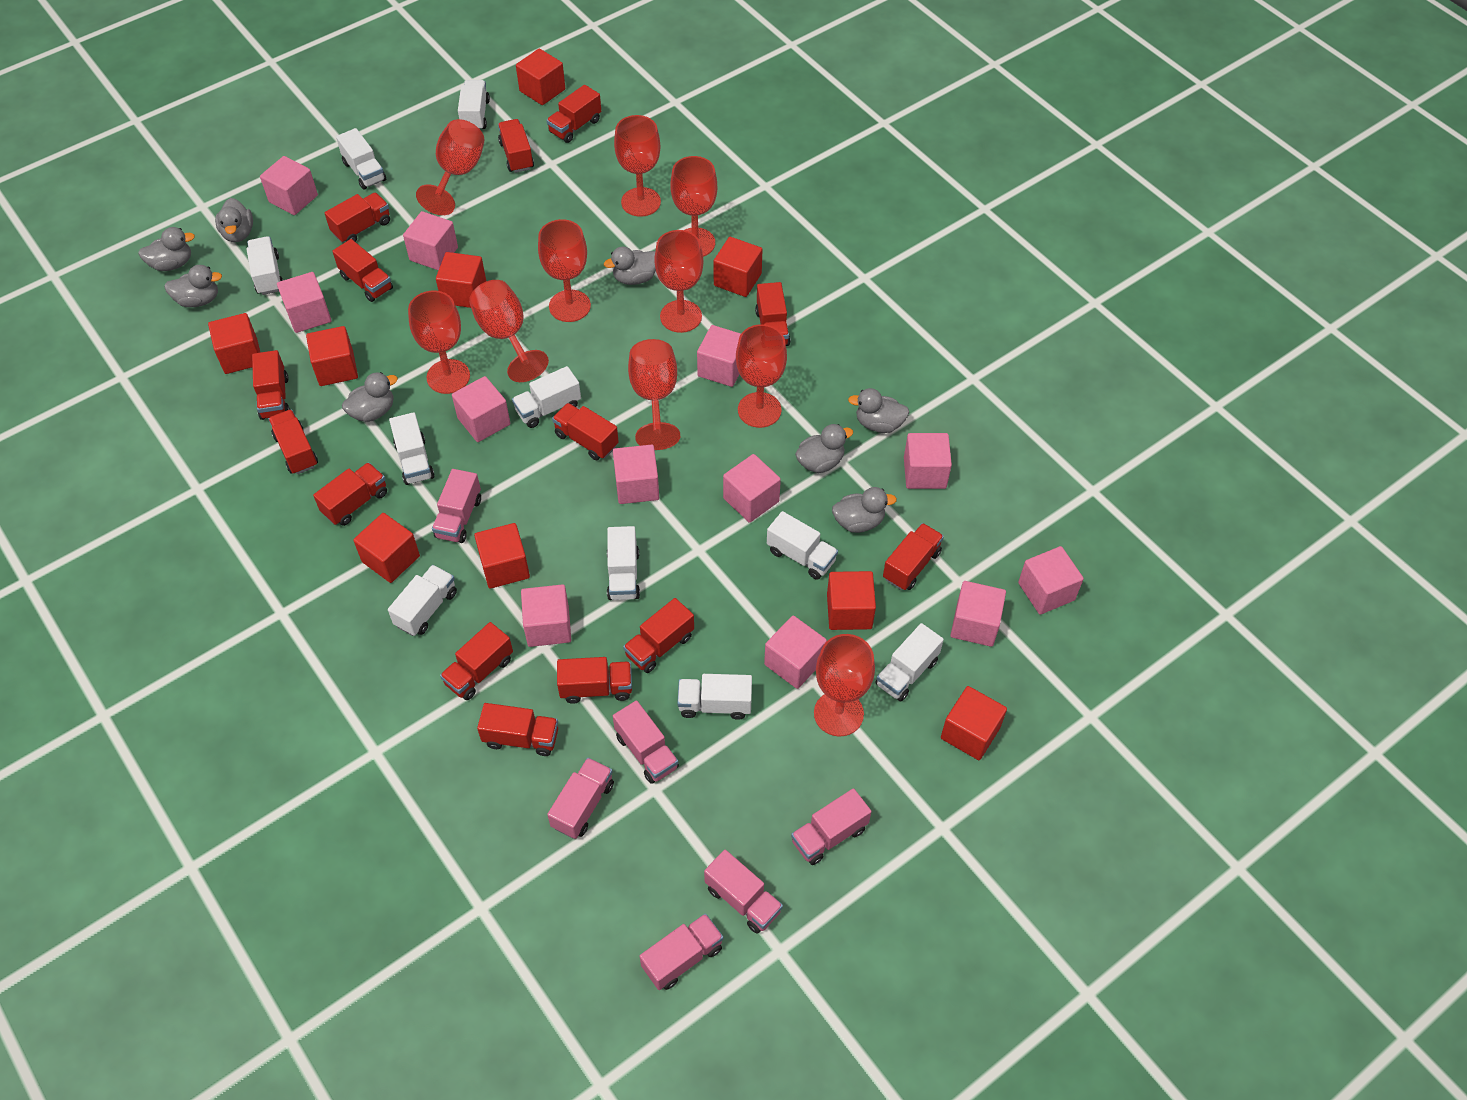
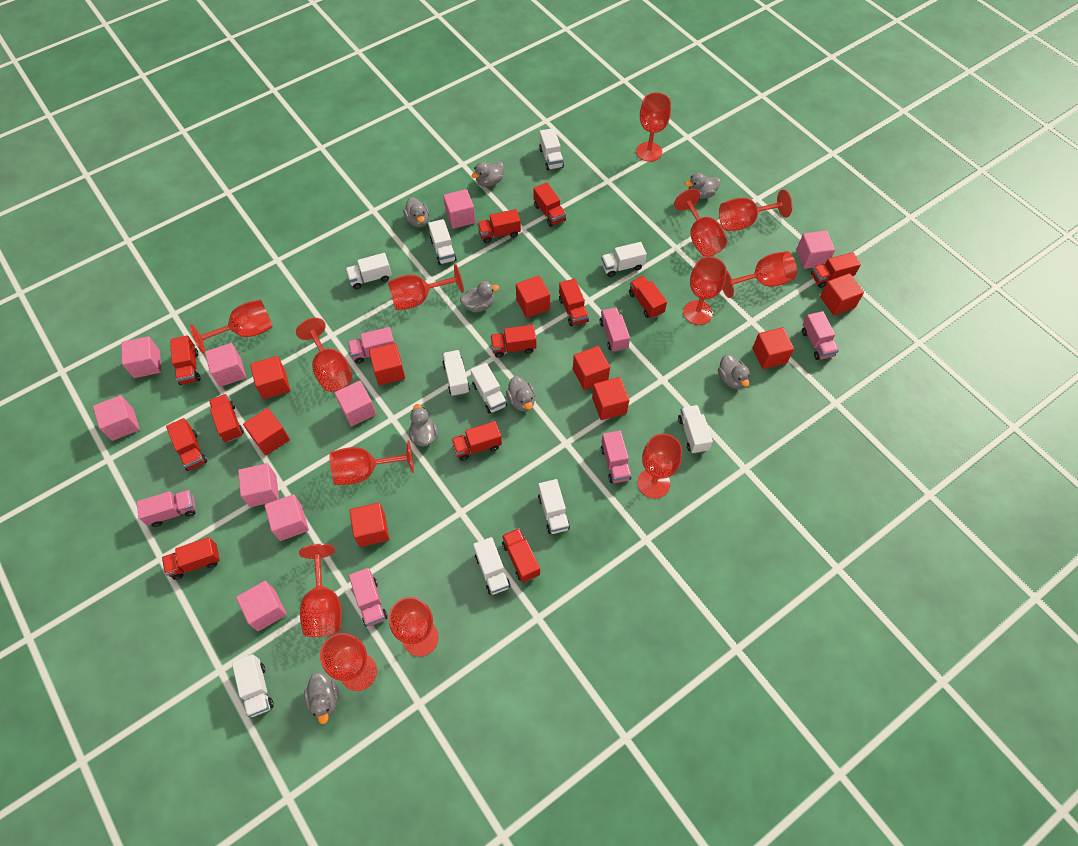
pink cube: 12 -> 9
red goblet: 10 -> 13
red truck: 14 -> 12

